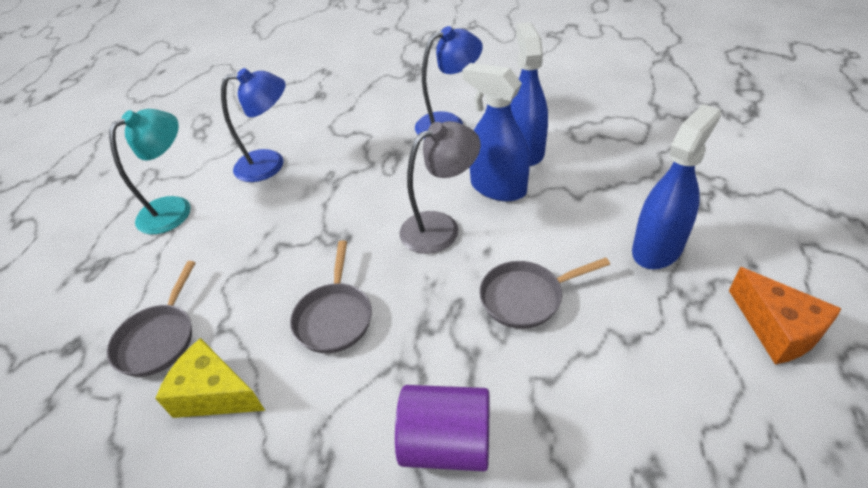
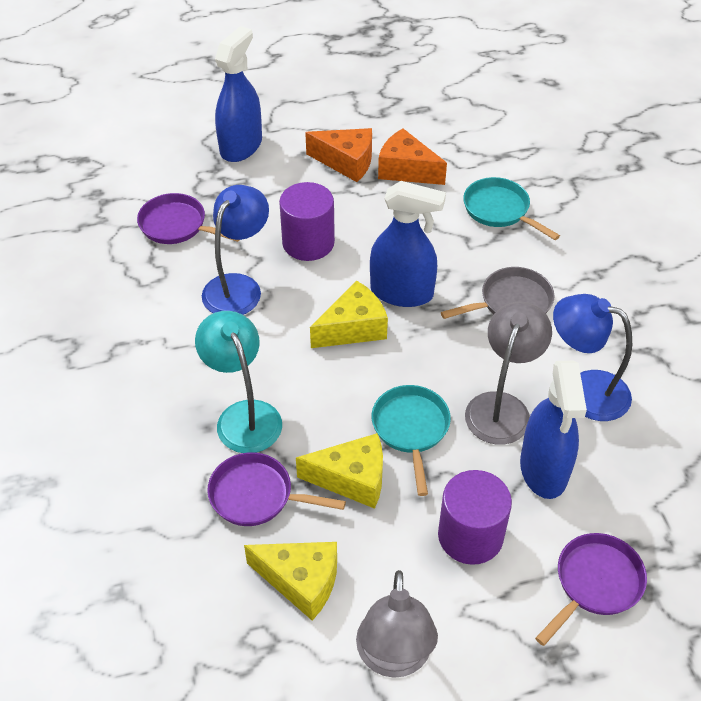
grey lamp: 1 -> 2
grey pan: 3 -> 1
orange cheese: 1 -> 2
purple cylinder: 1 -> 2
purple pan: 0 -> 3
turquoise pan: 0 -> 2
yellow cheese: 1 -> 3

